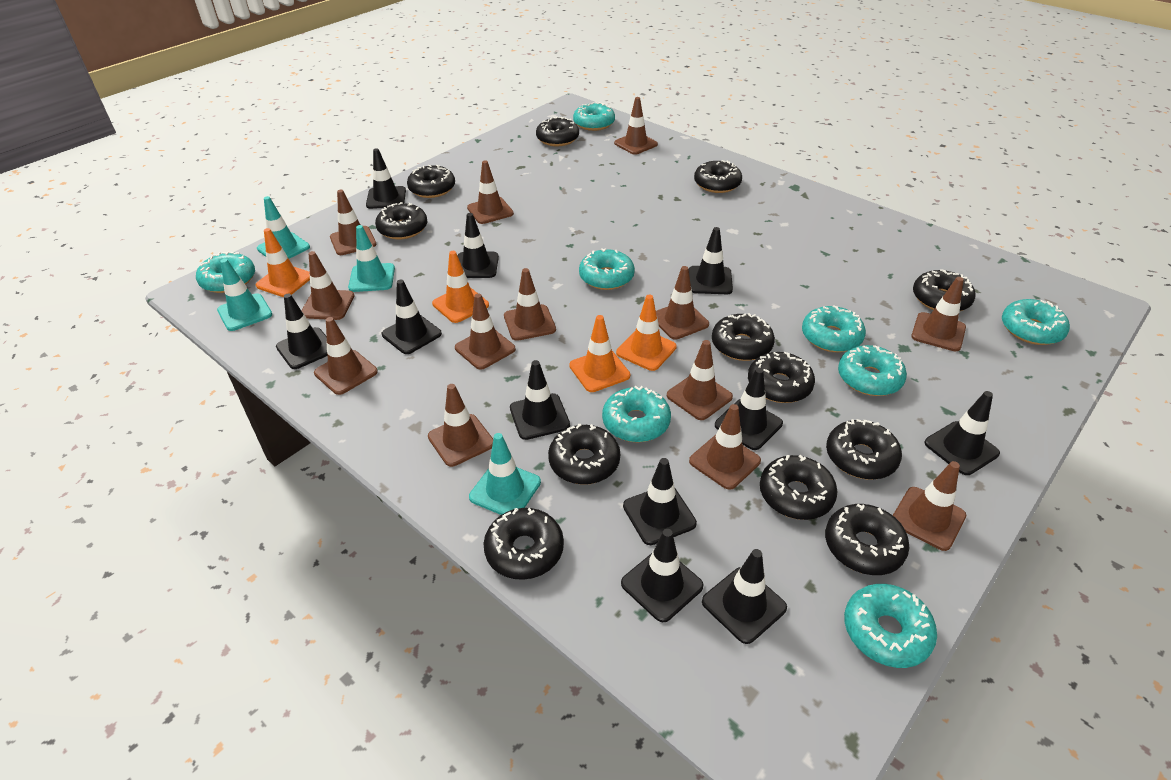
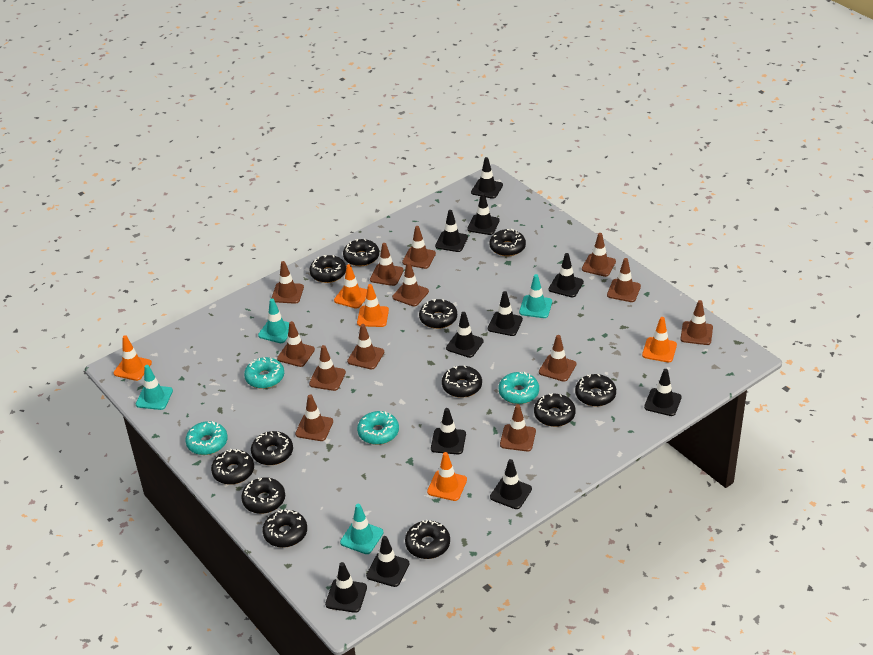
orange traffic cone: 4 -> 5
turquoise donut: 8 -> 4

